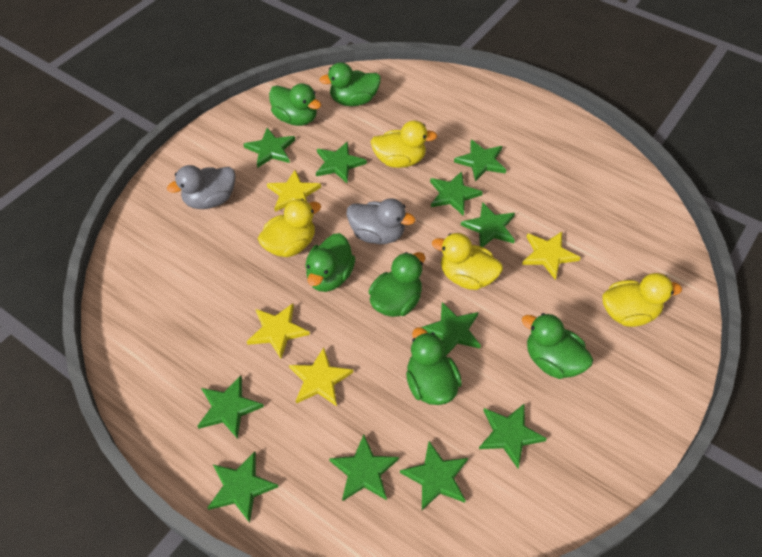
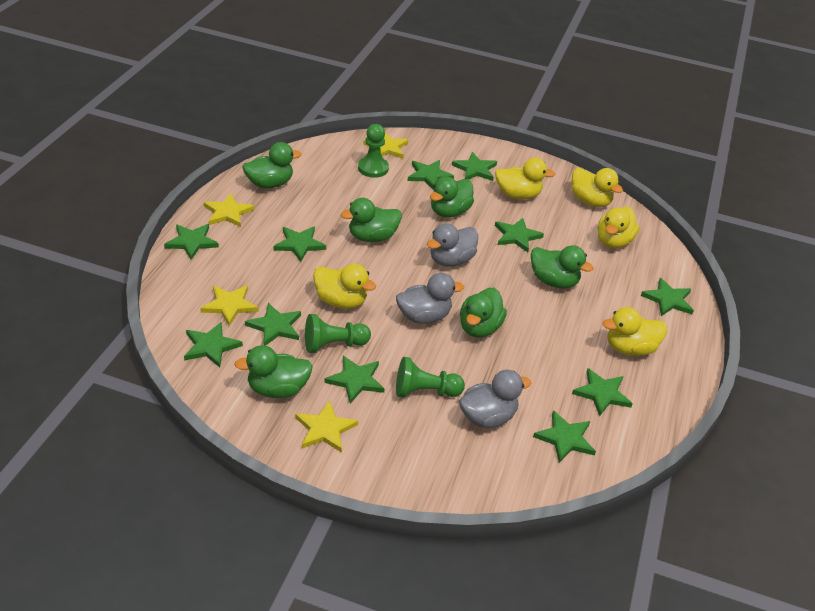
green pawn: 0 -> 3
grey duck: 2 -> 3
yellow duck: 4 -> 5

